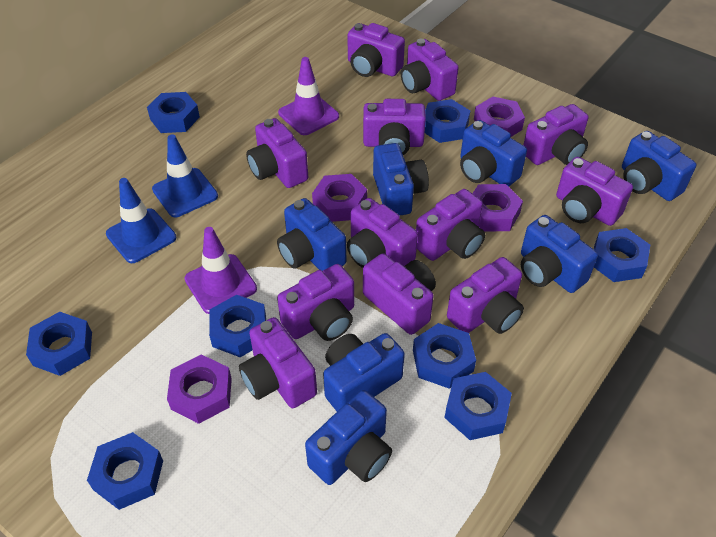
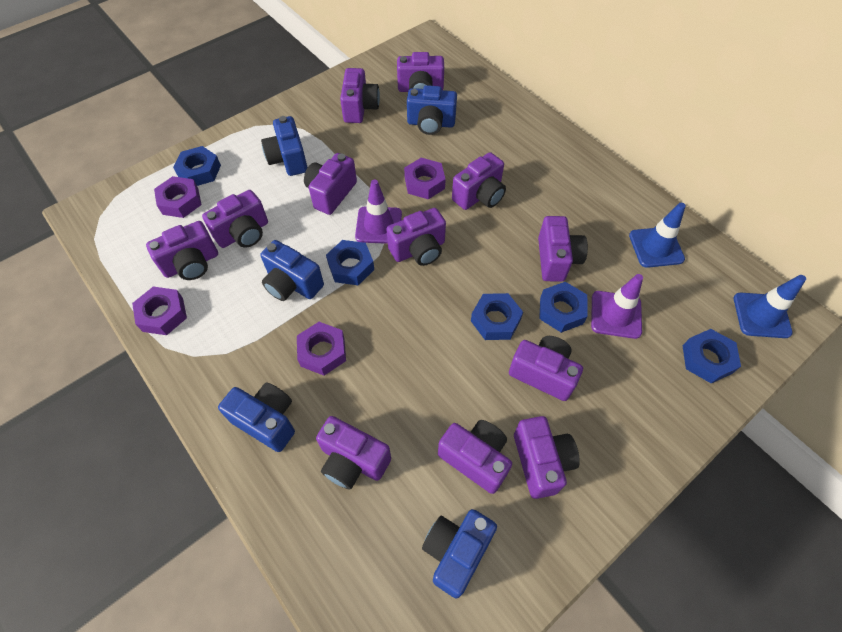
blue camera: 7 -> 5
blue nut: 8 -> 5

